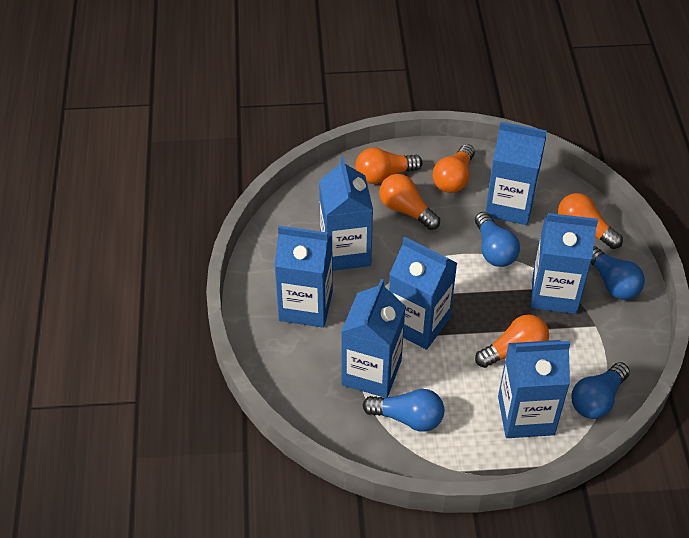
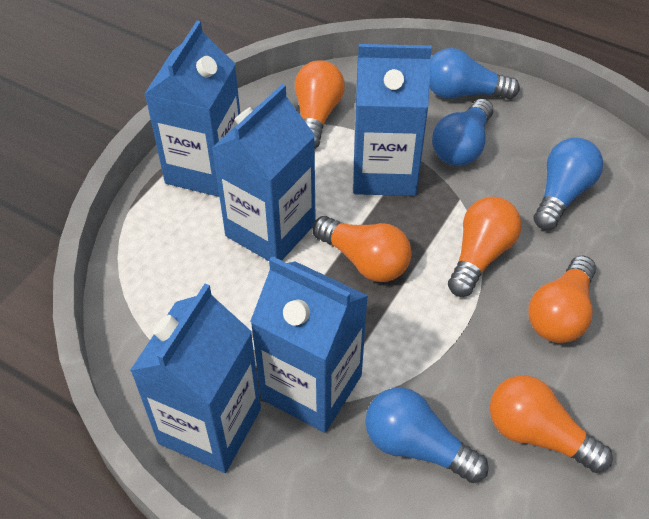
blue carton: 7 -> 5

